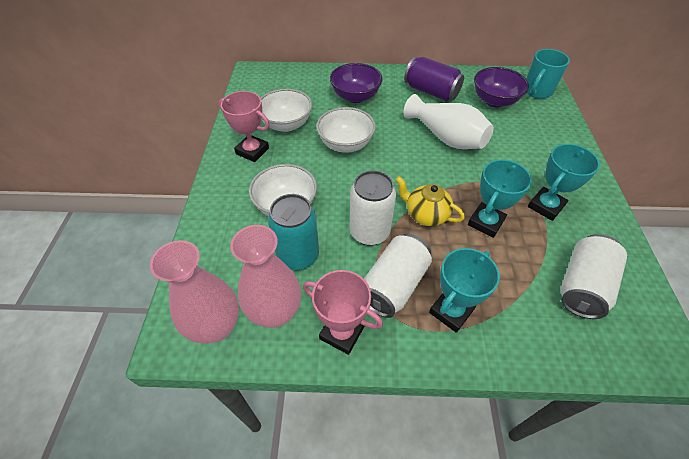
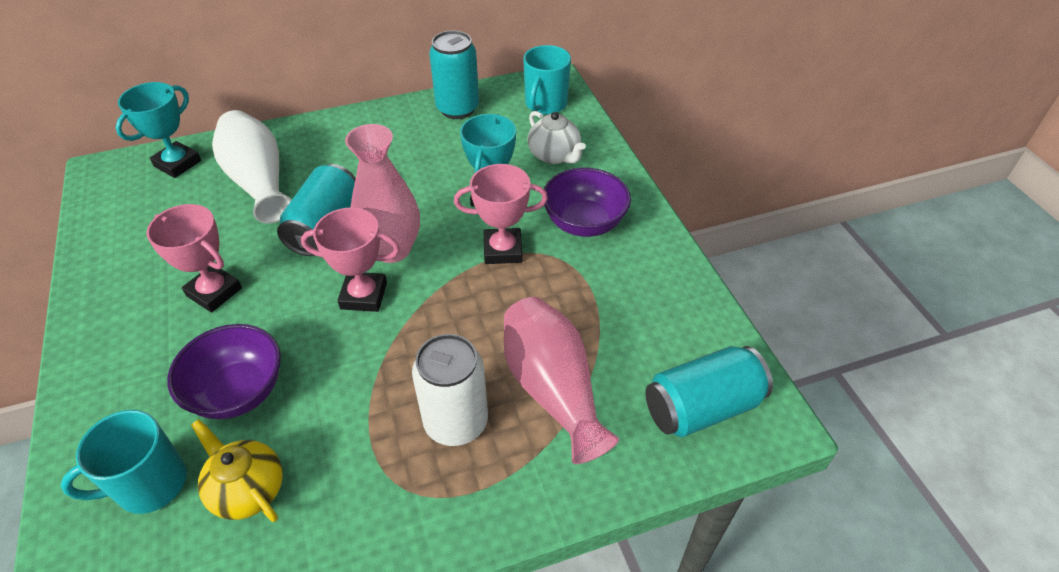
pink trophy: 2 -> 3
purple can: 1 -> 0
turquoise can: 1 -> 3
turquoise mug: 1 -> 2
turquoise trophy: 3 -> 2
white bowl: 3 -> 0
white can: 3 -> 1
white teapot: 0 -> 1

